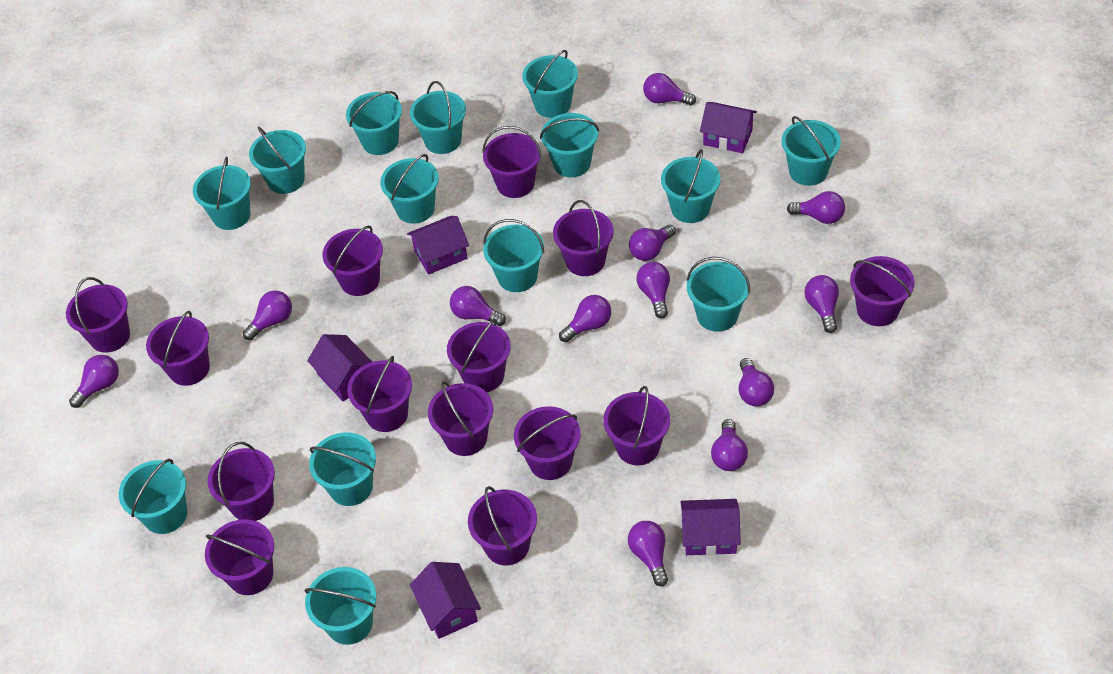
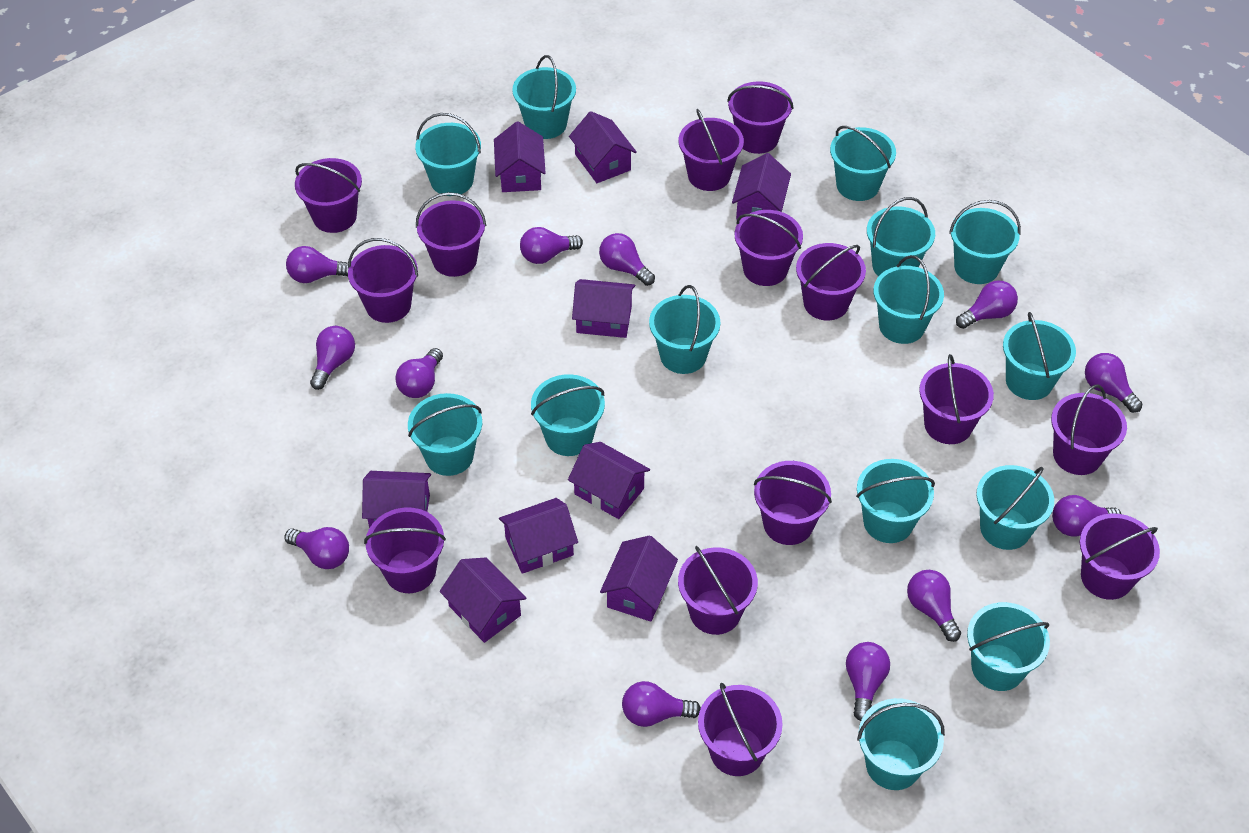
purple house: 5 -> 9

